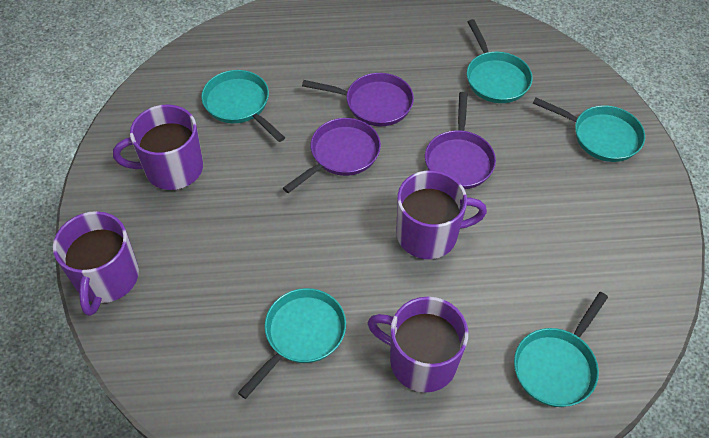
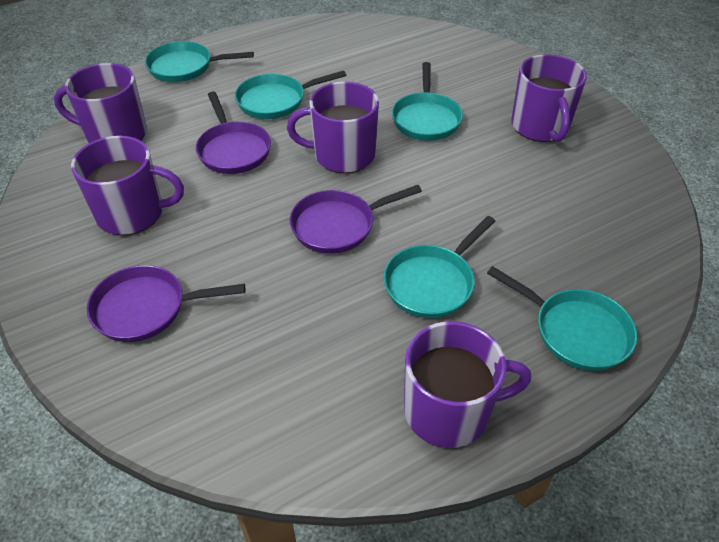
purple mug: 4 -> 5

